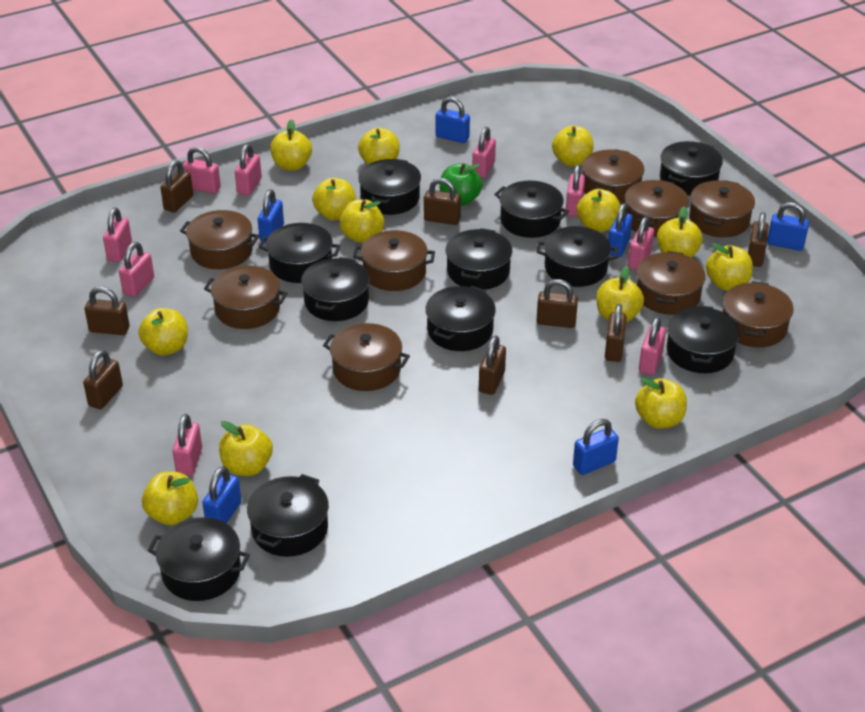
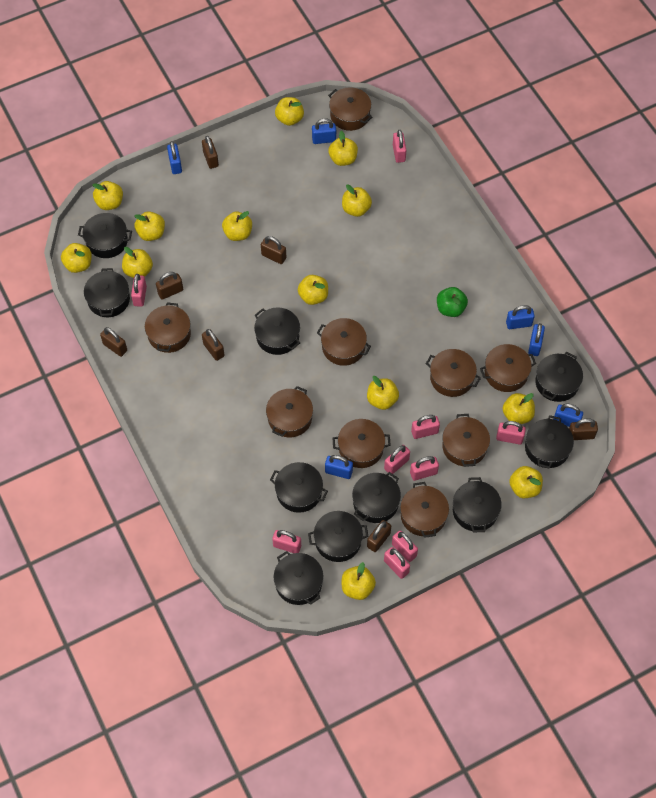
black pot: 11 -> 10
brown padlock: 8 -> 7

